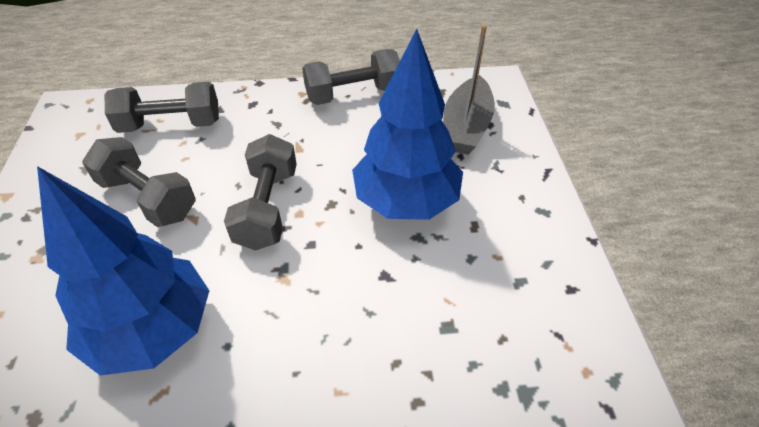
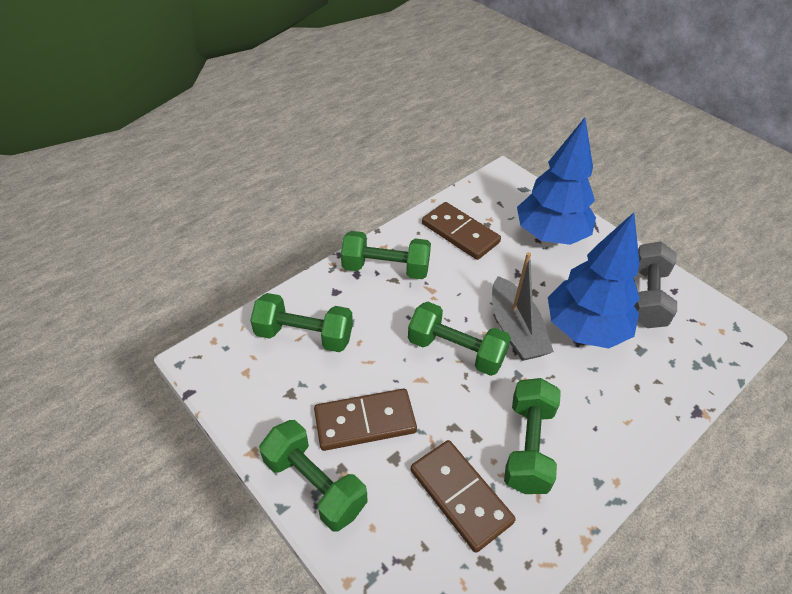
brown domino: 0 -> 3
green dumbbell: 0 -> 5
grey dumbbell: 4 -> 1

